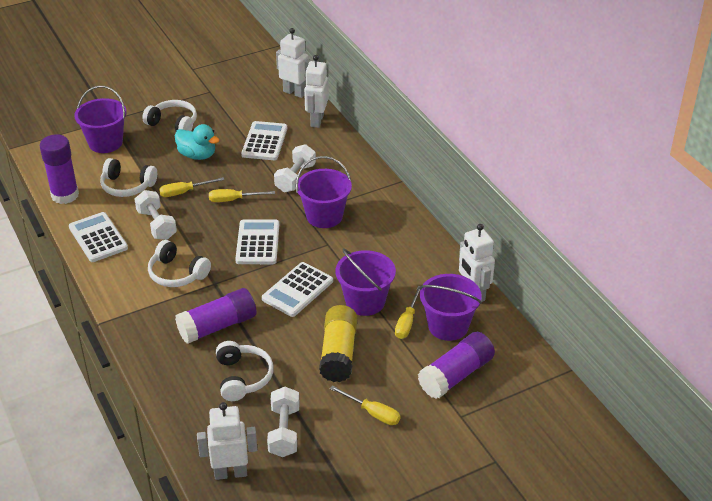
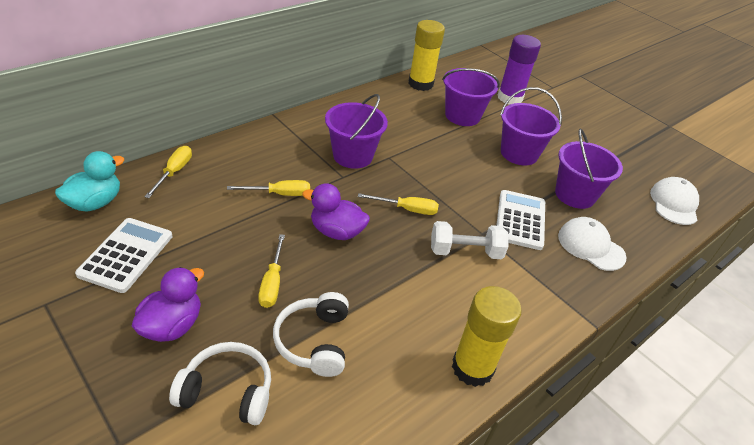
purple duck: 0 -> 2
purple glue stick: 3 -> 1
white calculator: 4 -> 2
white cap: 0 -> 2
white dumbbell: 3 -> 1
white headphones: 4 -> 2
white robot: 4 -> 0
yellow glue stick: 1 -> 2

